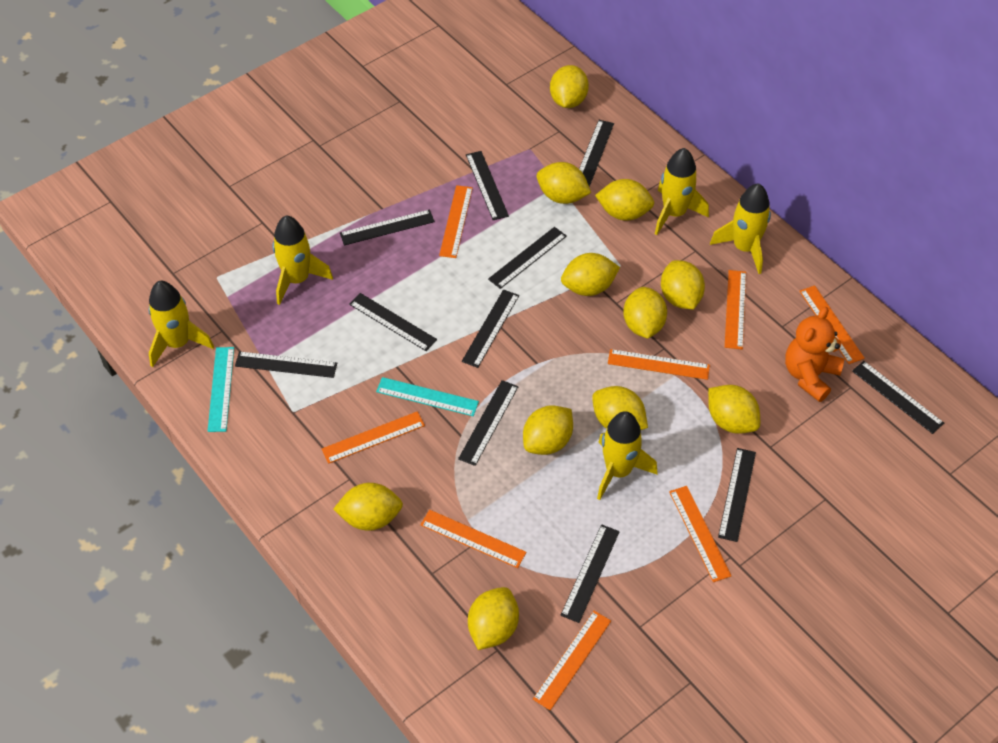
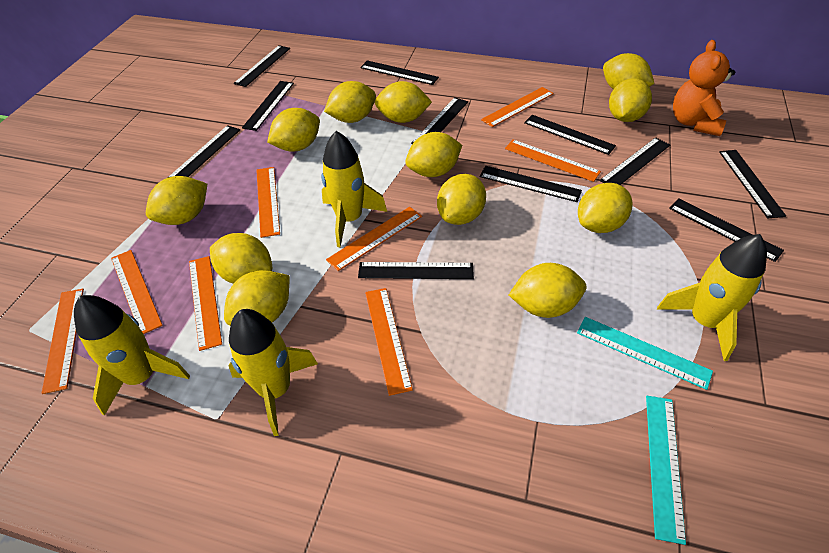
yellow lemon: 11 -> 12
yellow rocket: 5 -> 4

